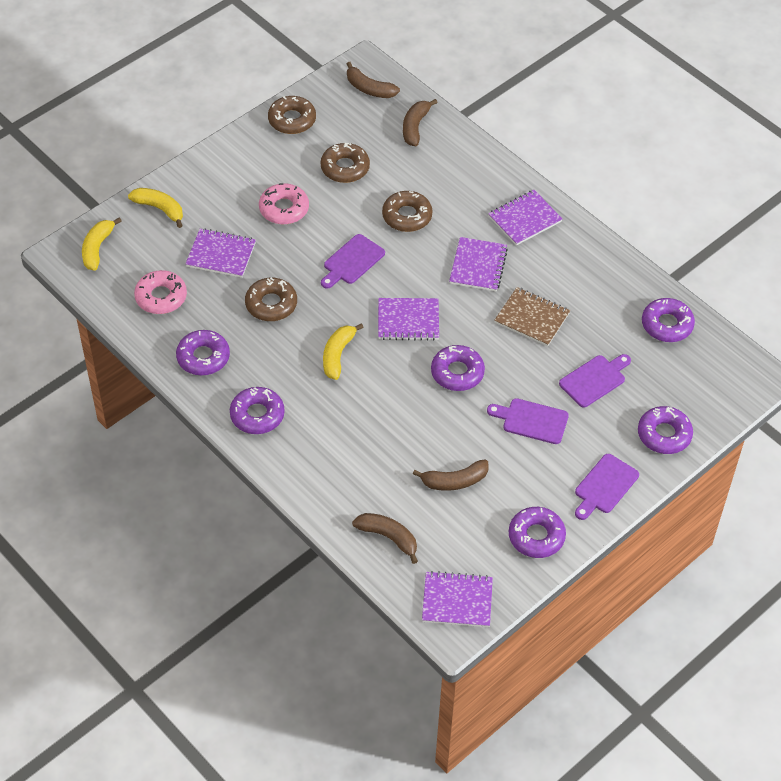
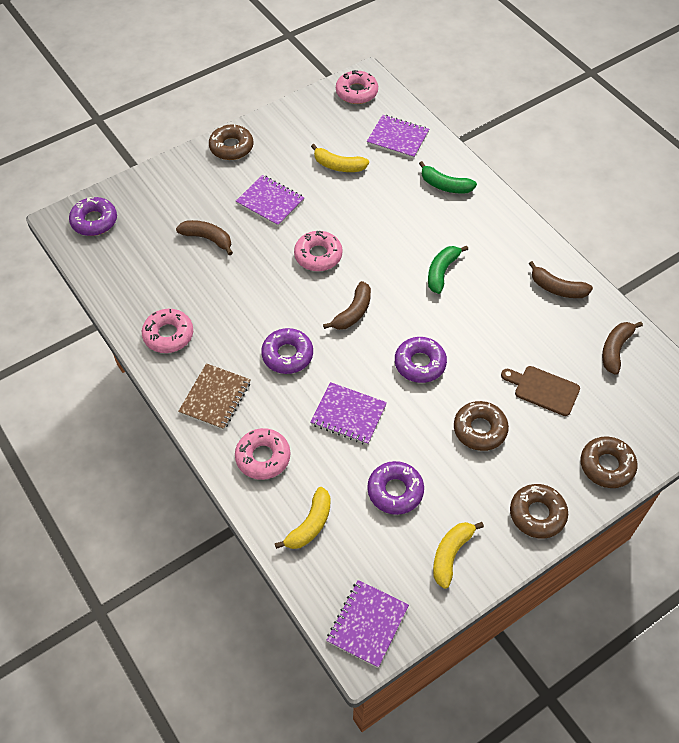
brown cutting board: 0 -> 1
green banana: 0 -> 2
pink donut: 2 -> 4
purple cutting board: 4 -> 0
purple donut: 6 -> 4
purple notebook: 5 -> 4

